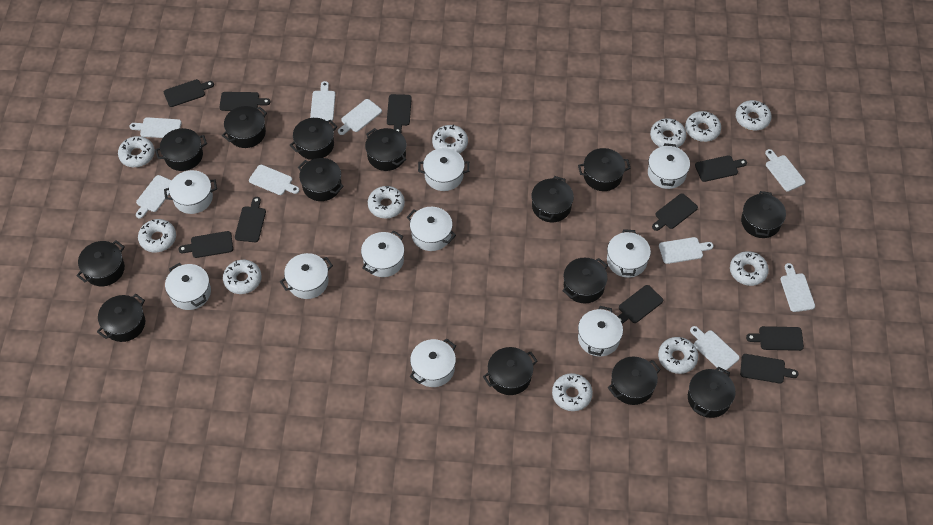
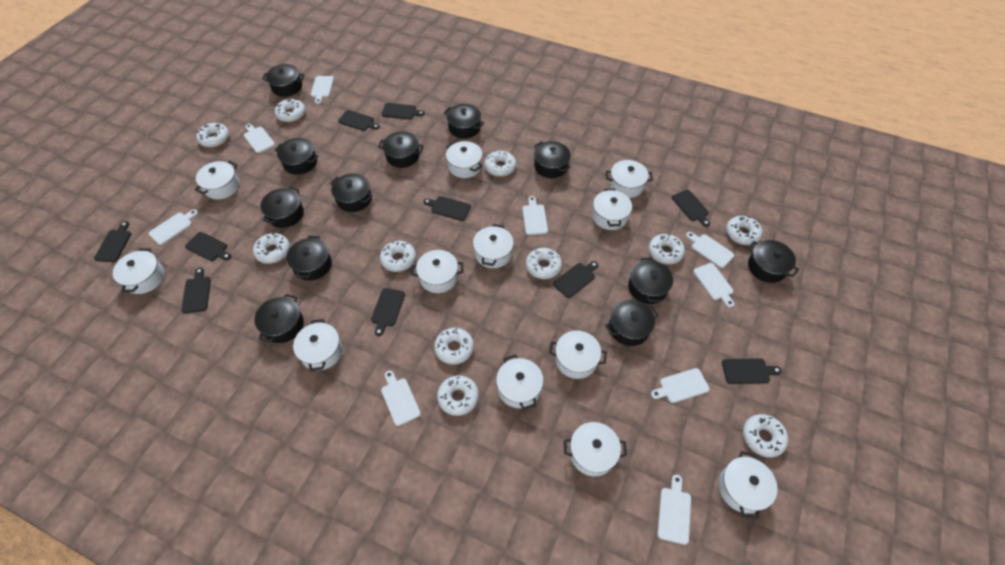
black pot: 14 -> 12
white pot: 10 -> 12

